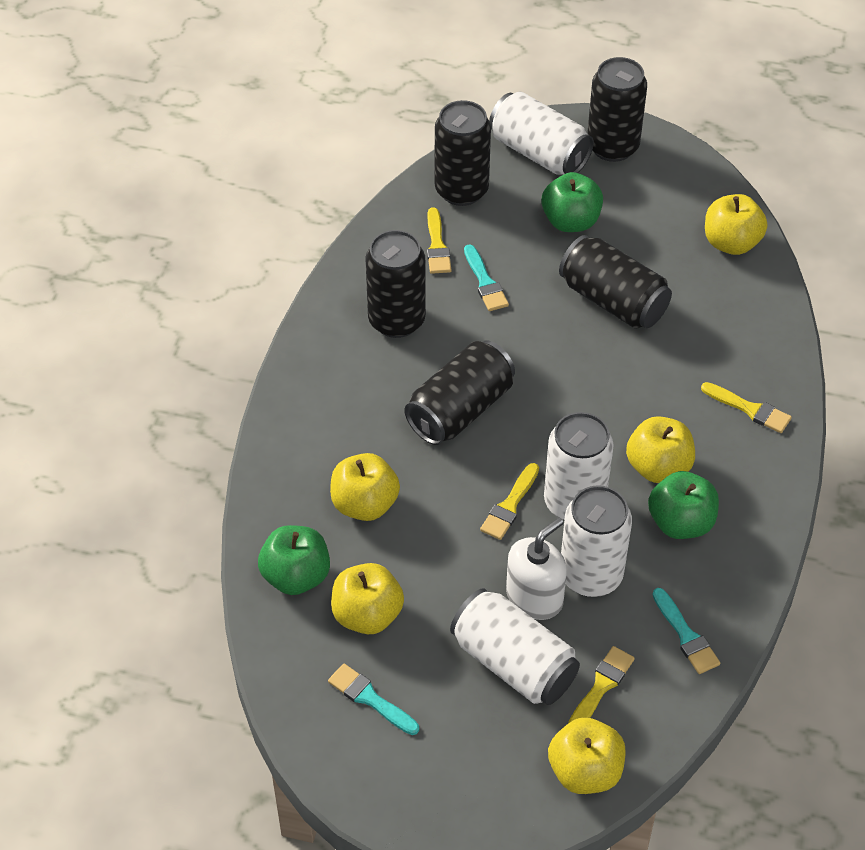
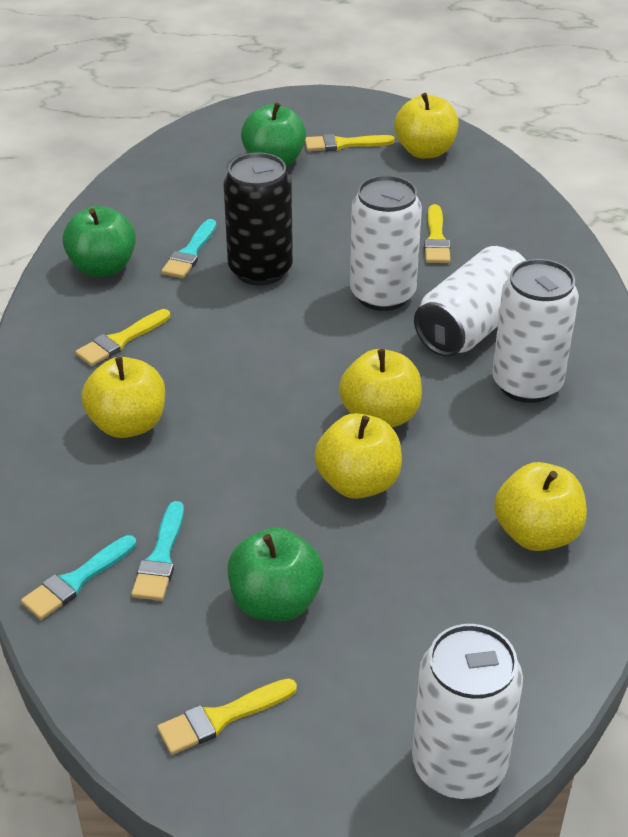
black can: 5 -> 1
white soap dispenser: 1 -> 0

